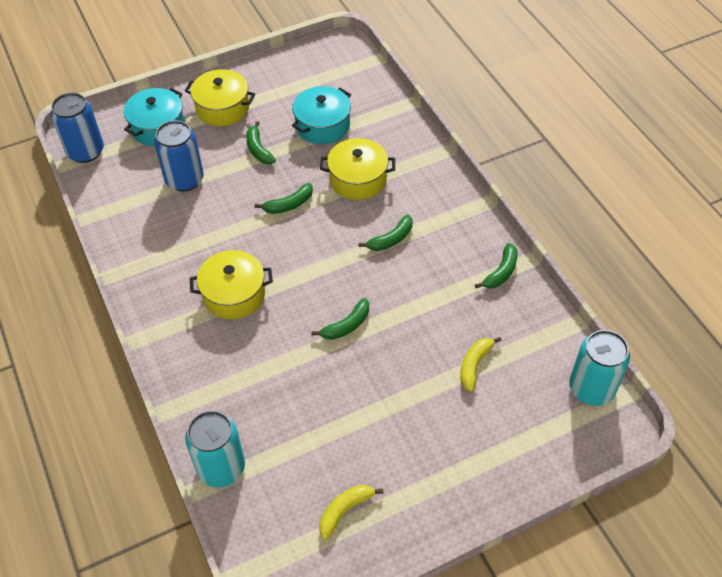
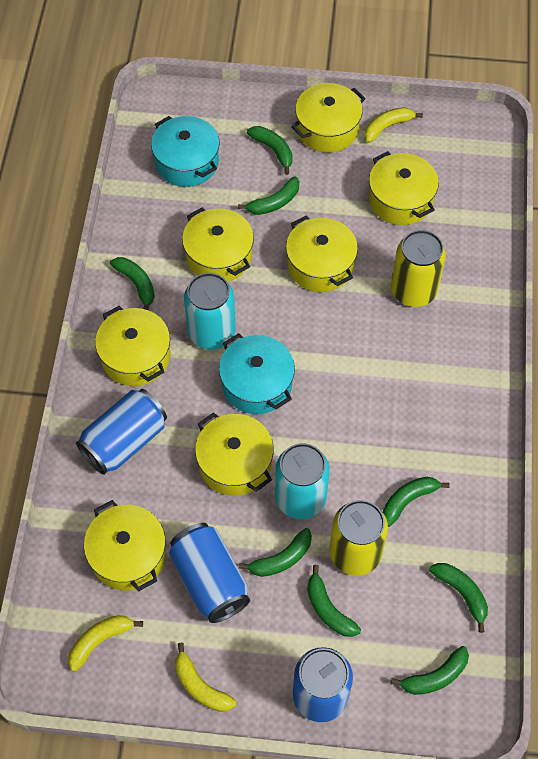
blue can: 2 -> 3
green banana: 5 -> 8
yellow banana: 2 -> 3
yellow can: 0 -> 2
yellow pot: 3 -> 7

